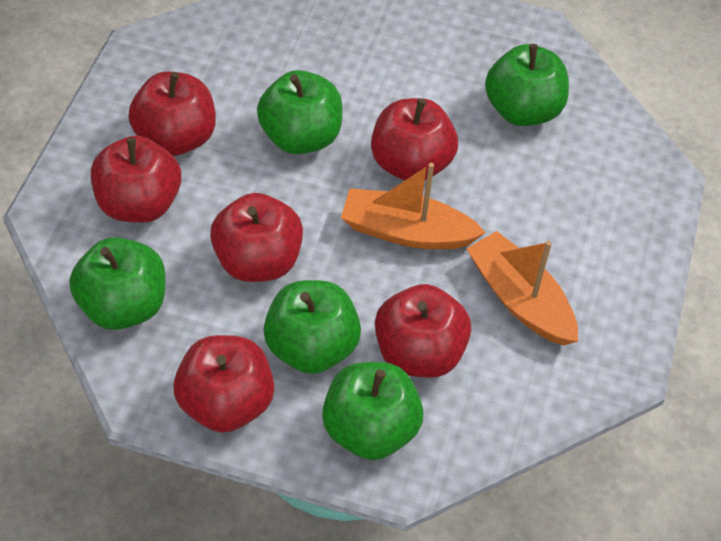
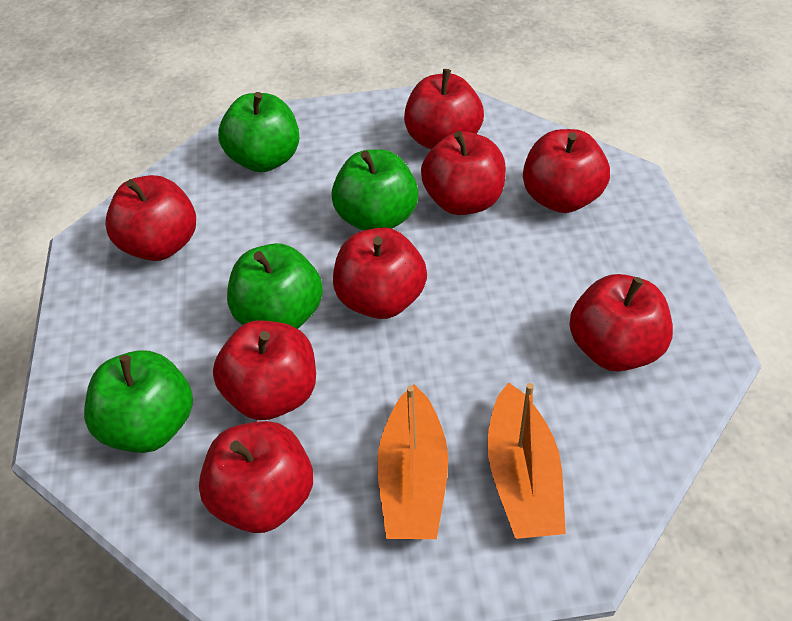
green apple: 5 -> 4
red apple: 6 -> 8

